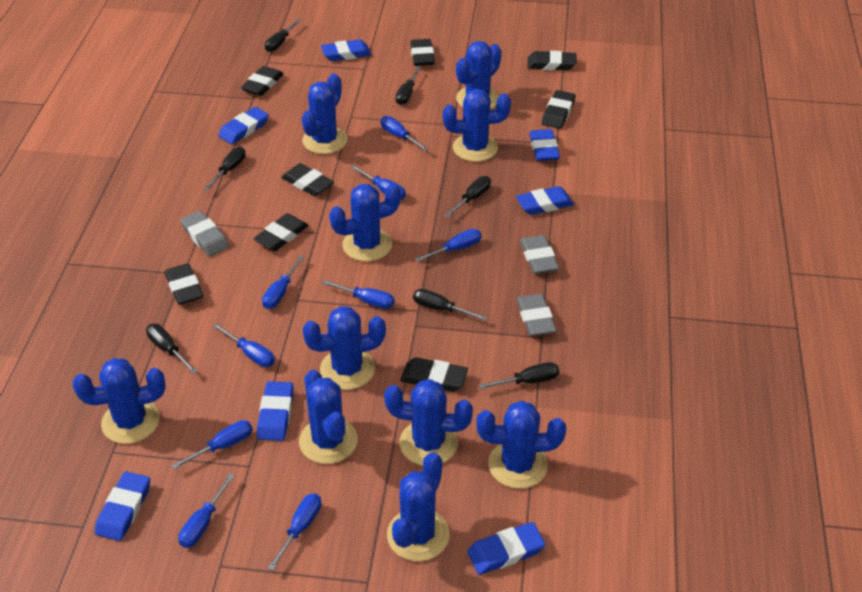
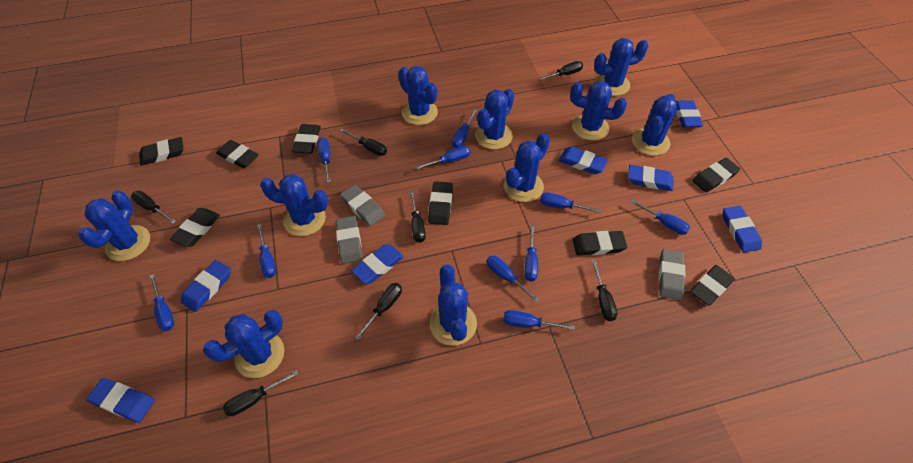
blue screwdriver: 9 -> 10

